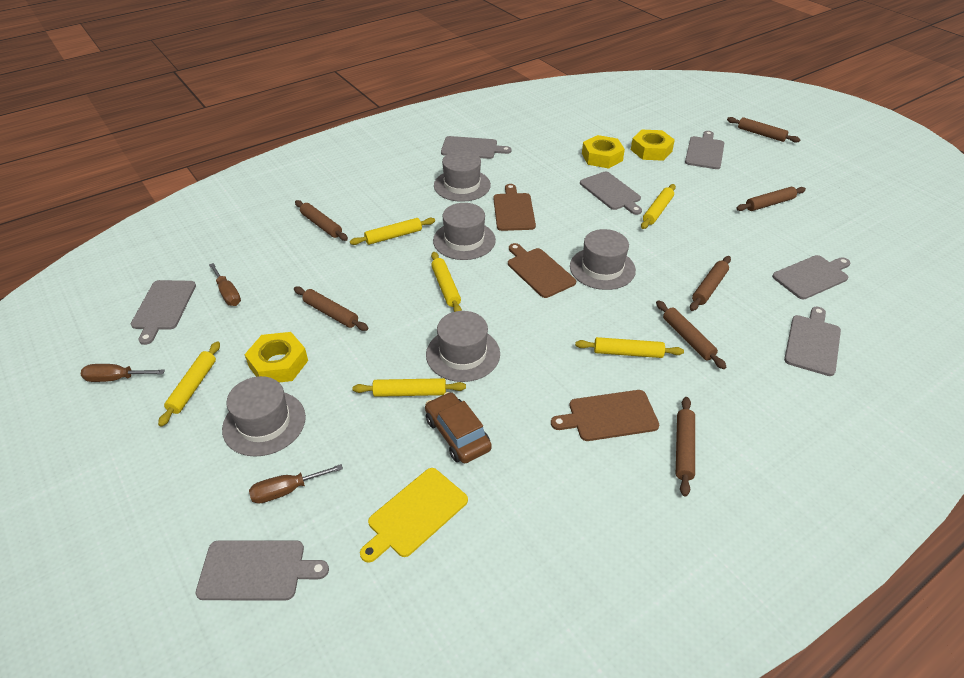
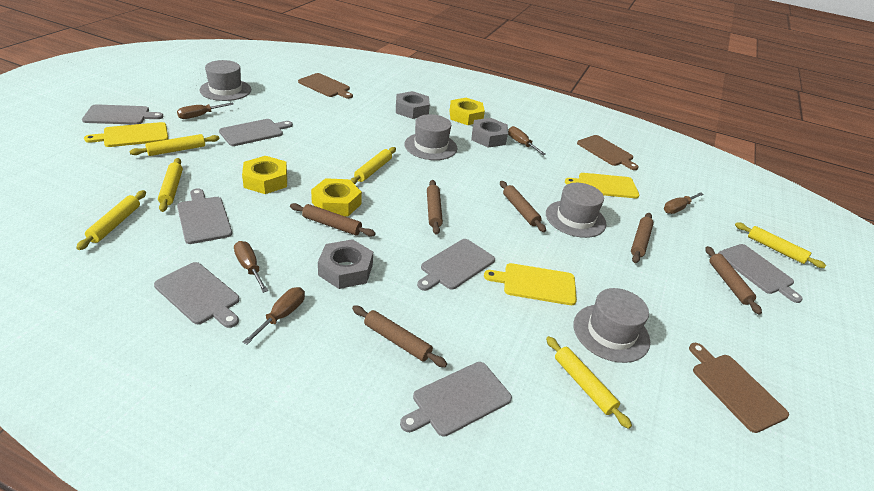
brown car: 1 -> 0
brown rolling pin: 7 -> 6
brown screwdriver: 3 -> 5
grey hat: 5 -> 4
grey nut: 0 -> 3
yellow cutting board: 1 -> 3

